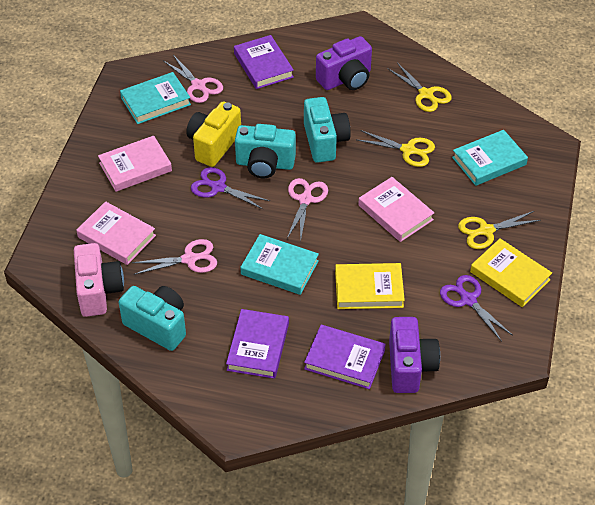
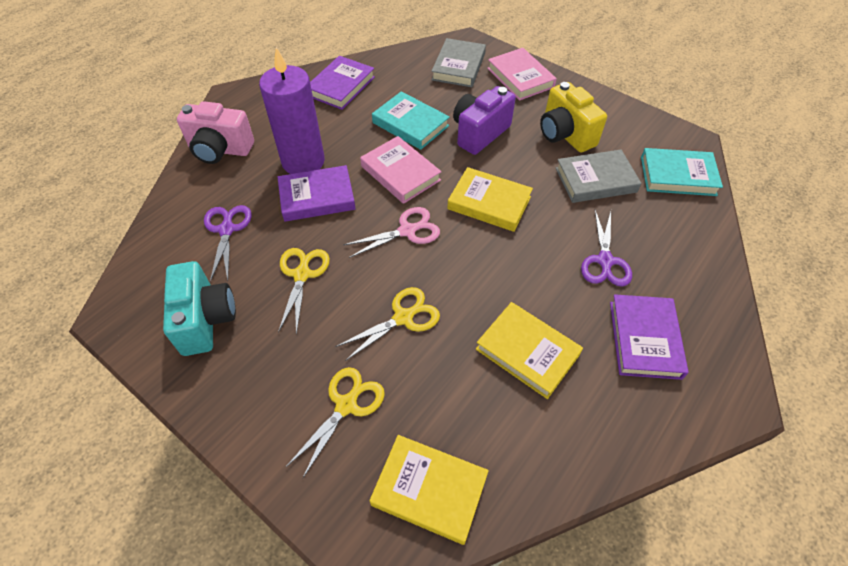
grey book: 0 -> 2
pink book: 3 -> 2
pink scissors: 3 -> 1
purple camera: 2 -> 1
purple candle: 0 -> 1
turquoise book: 3 -> 2
turquoise camera: 3 -> 1
yellow book: 2 -> 3

